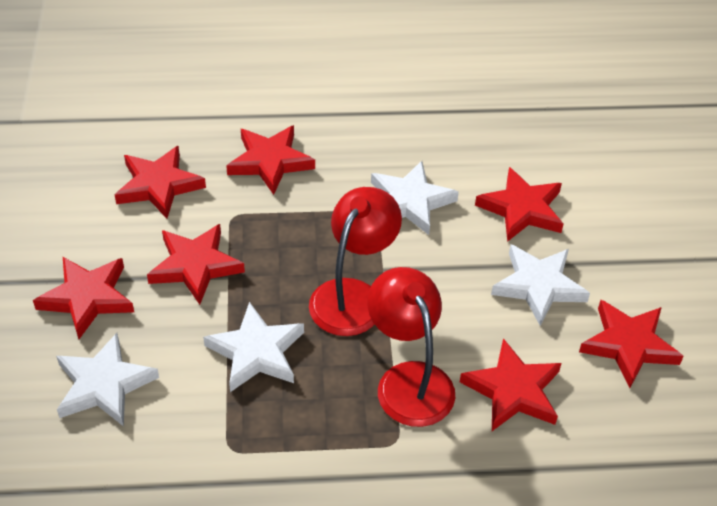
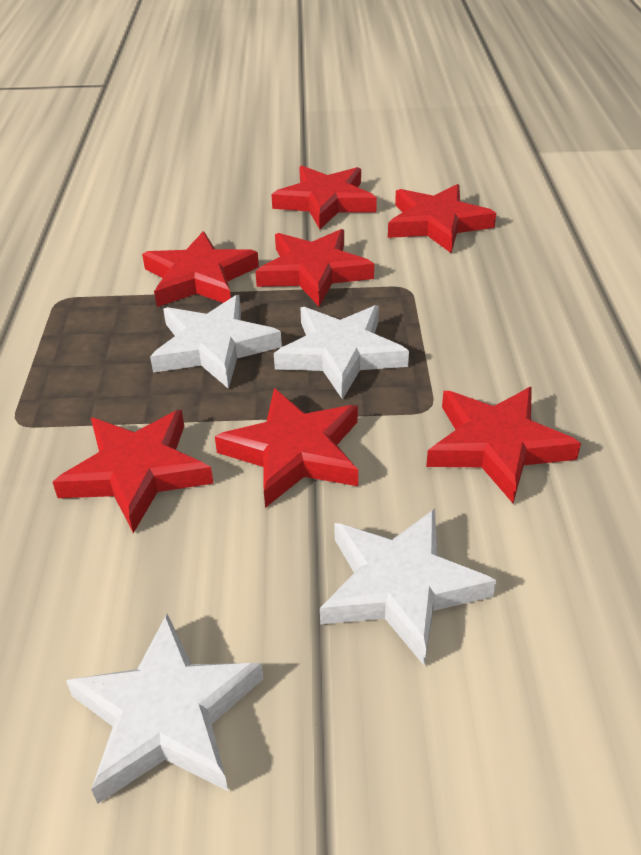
red lamp: 2 -> 0

